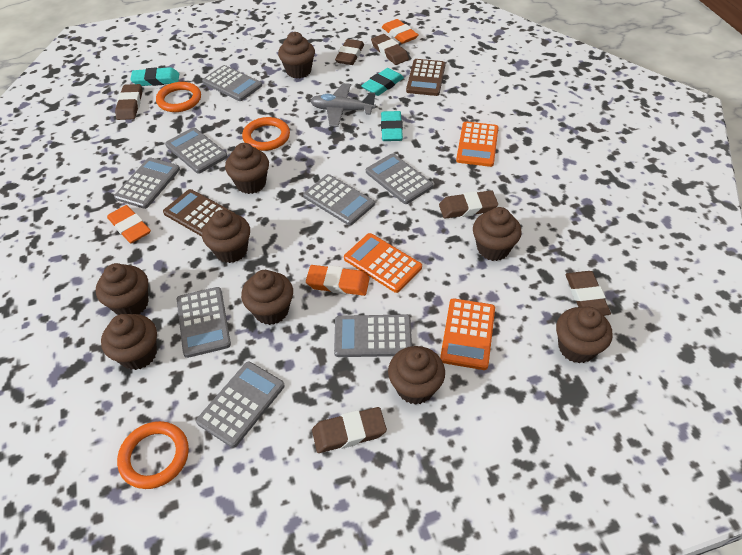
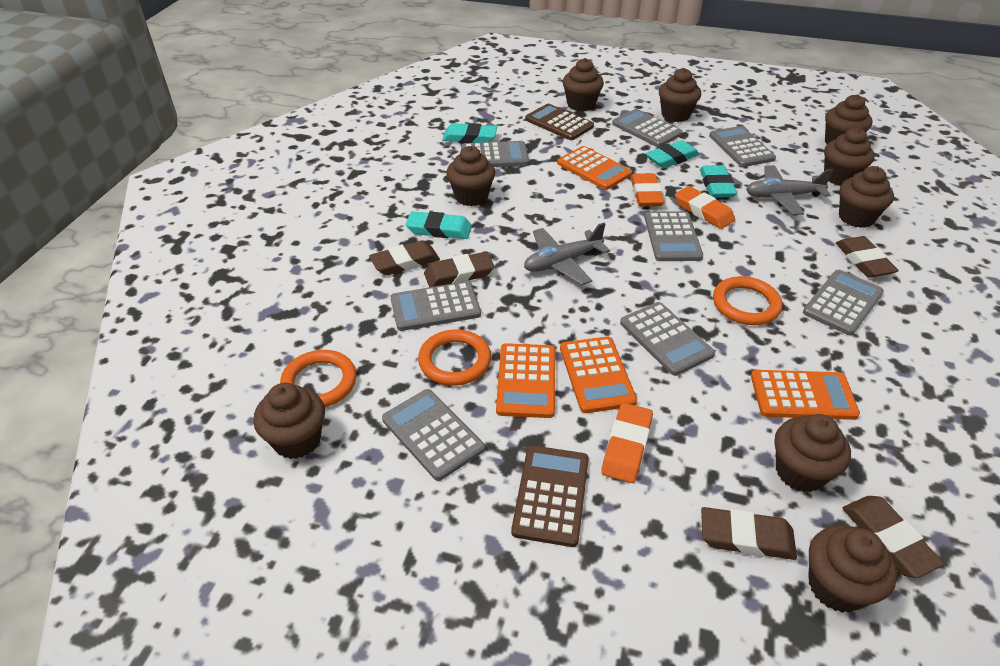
brown eraser: 6 -> 5
grey plane: 1 -> 2
orange calculator: 3 -> 4
turquoise eraser: 3 -> 4

